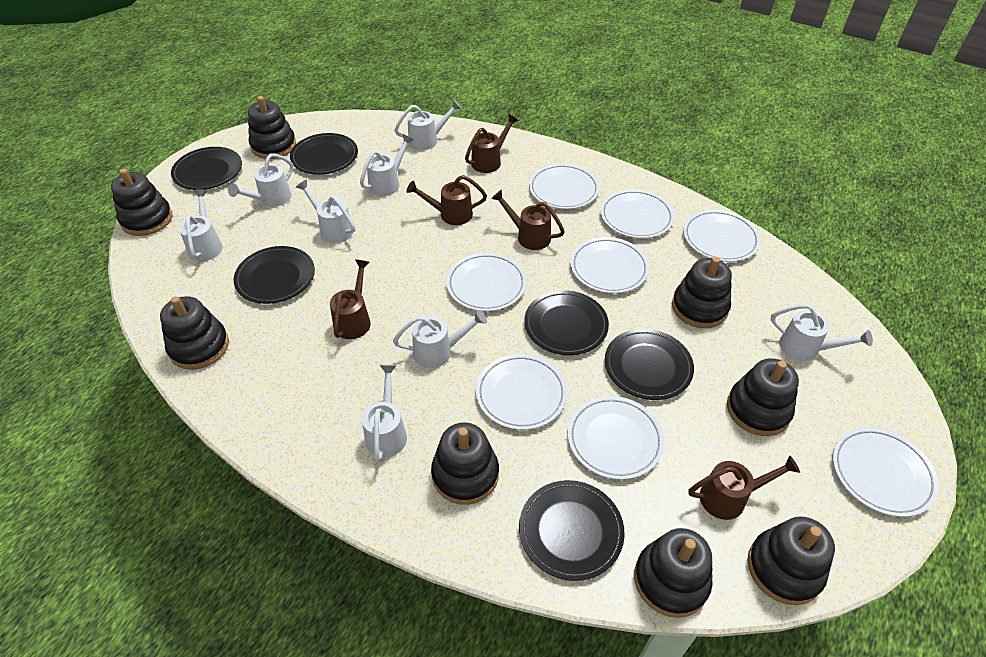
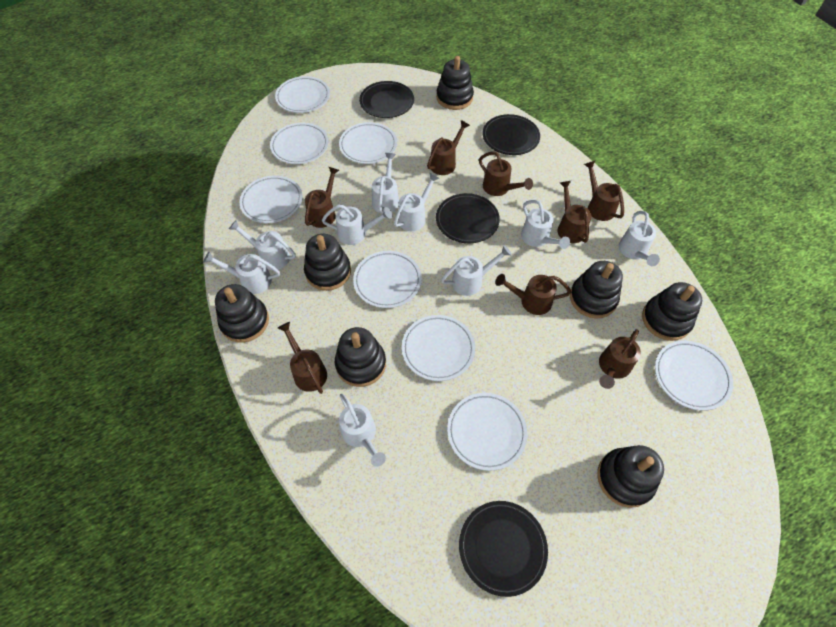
black plate: 6 -> 4
black stacking toy: 8 -> 7
brown watering can: 5 -> 8
white watering can: 8 -> 9

